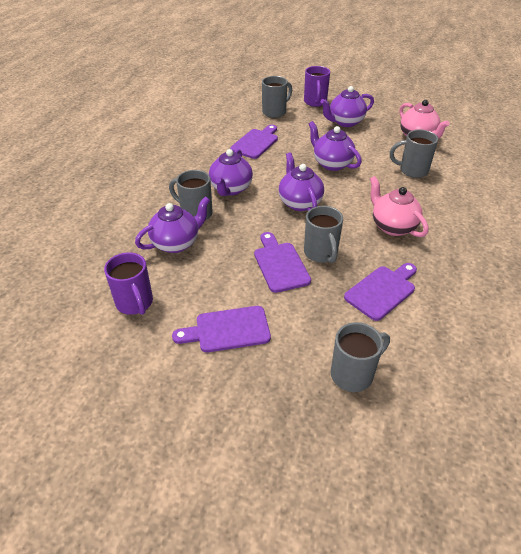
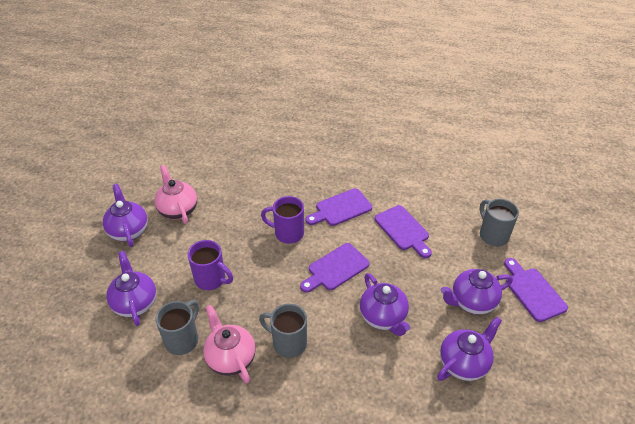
grey mug: 5 -> 3

